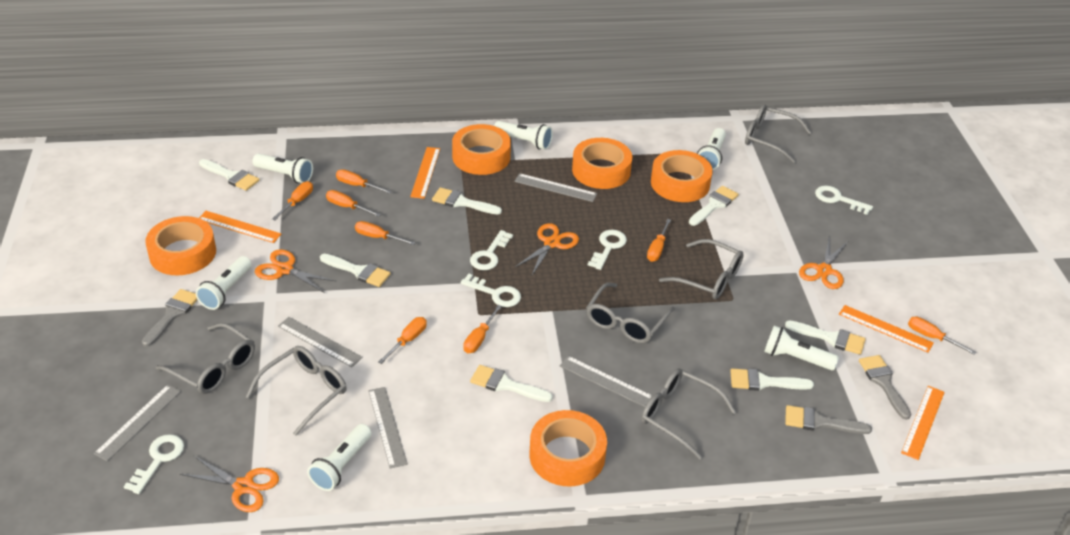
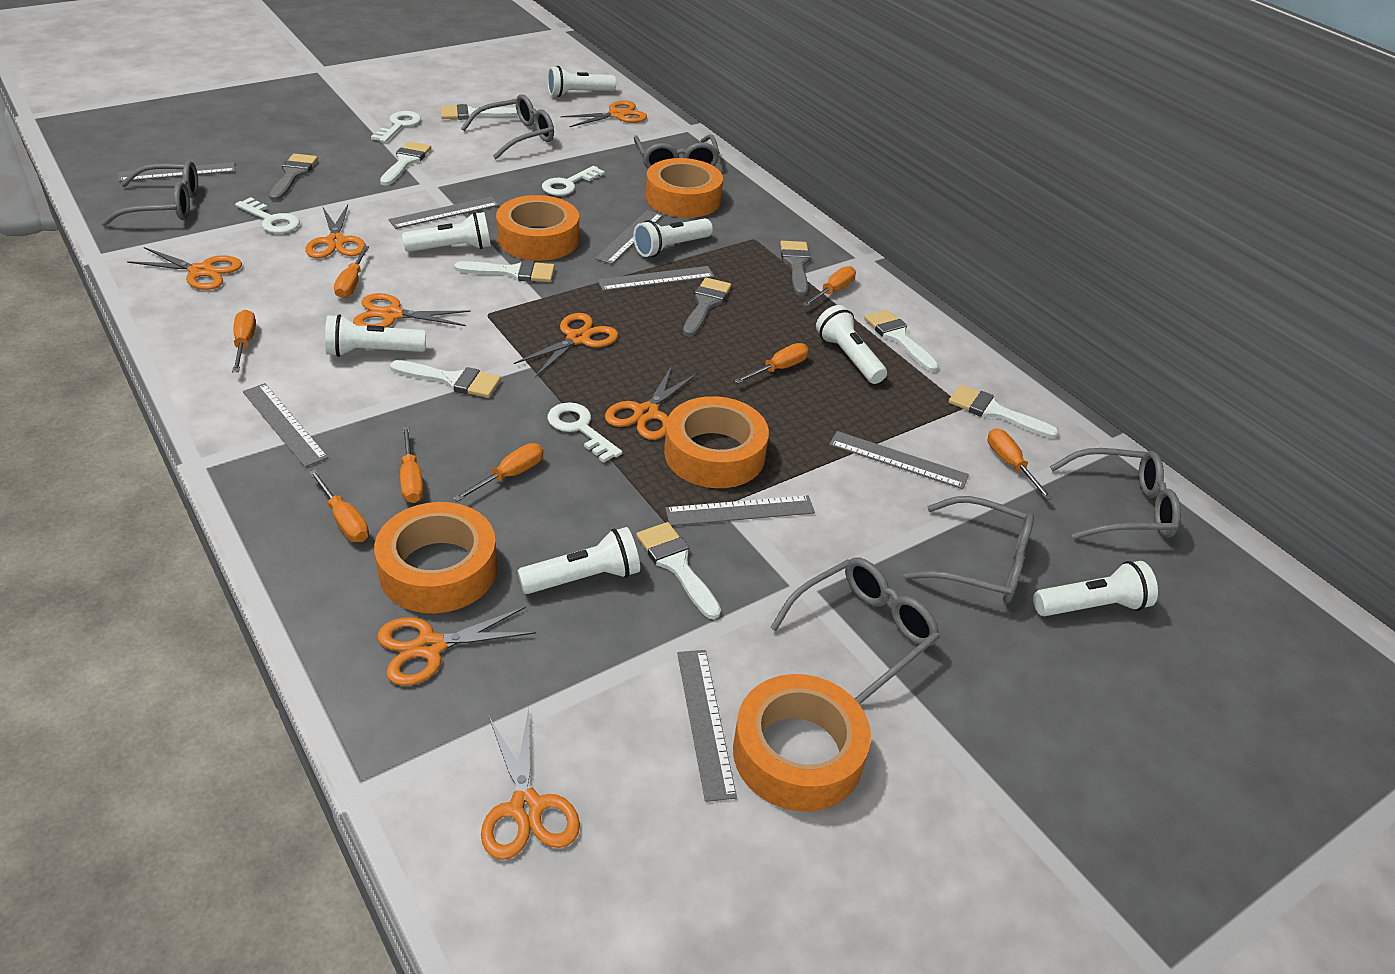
grey ruler: 5 -> 8
orange ruler: 4 -> 0
orange scissors: 4 -> 8
white flashlight: 6 -> 7
white key: 5 -> 4

